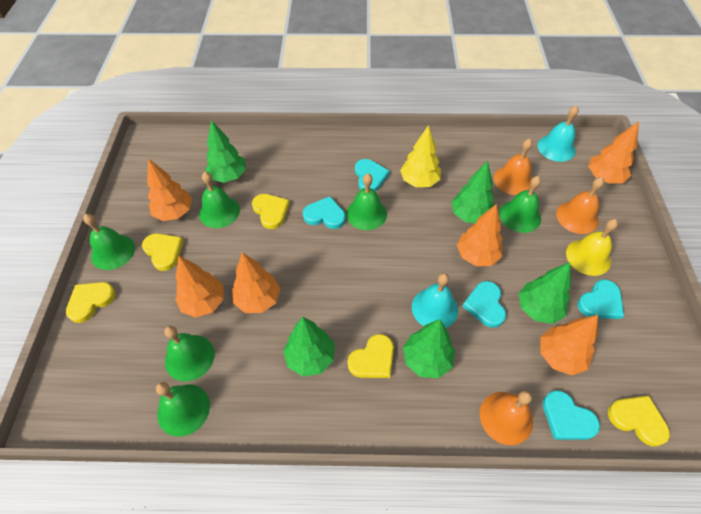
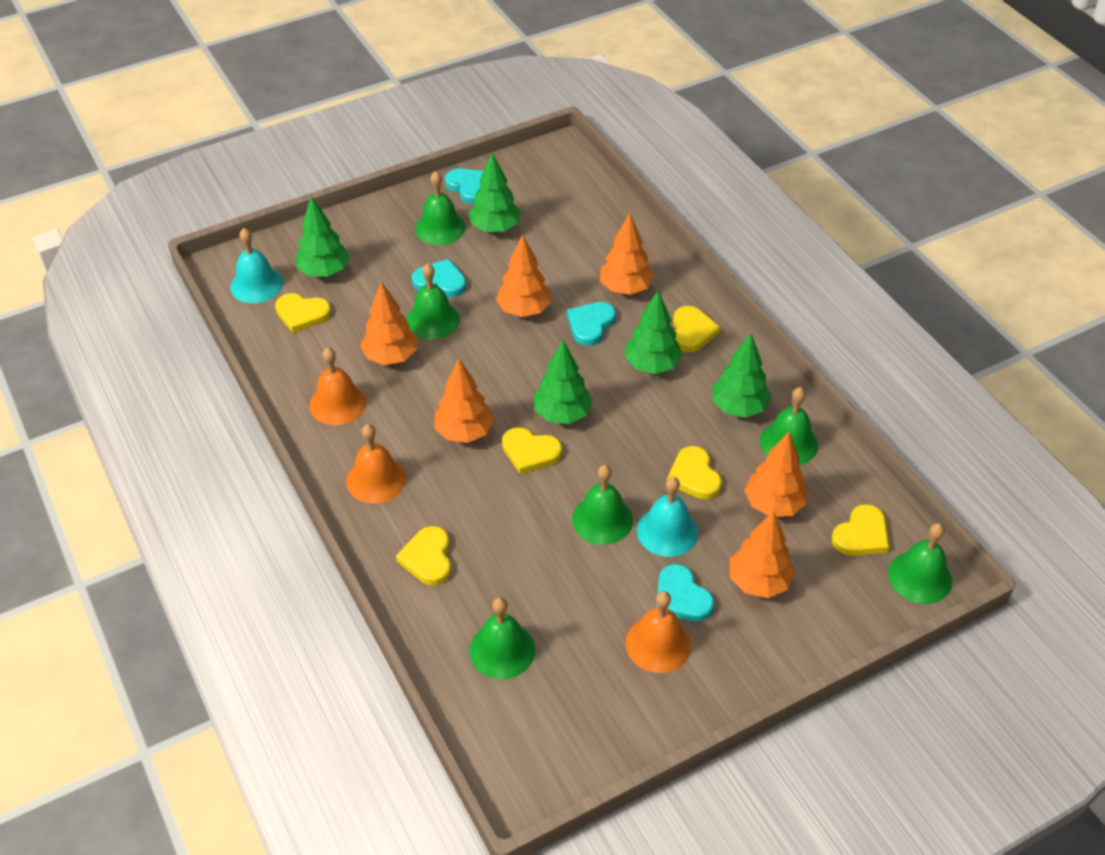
turquoise heart: 5 -> 4
yellow bell: 1 -> 0
yellow heart: 5 -> 6
yellow tree: 1 -> 0

